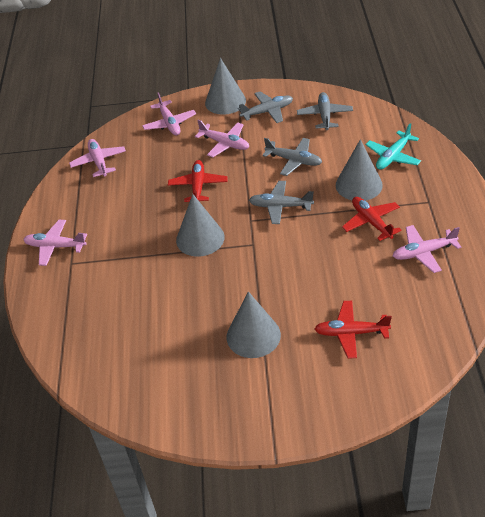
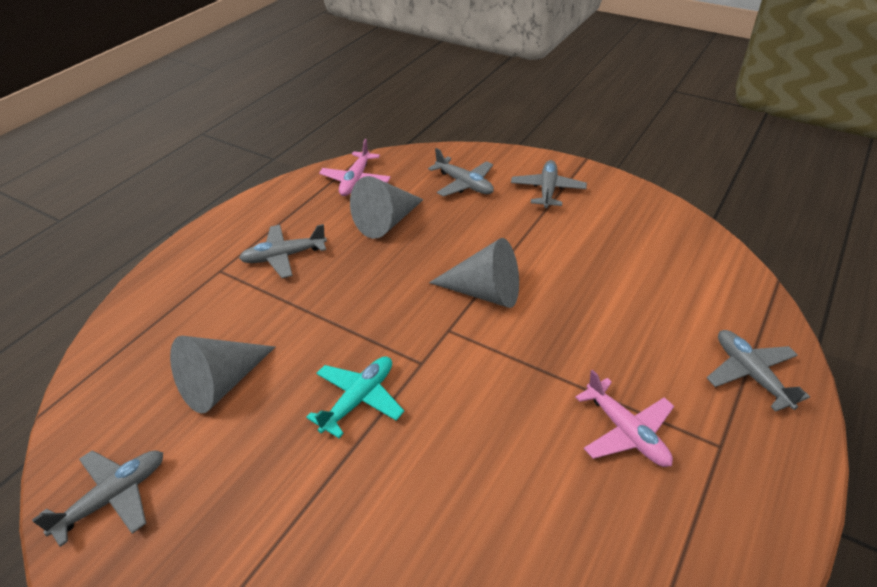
grey cone: 4 -> 3
grey plane: 4 -> 5
pink plane: 5 -> 2
red plane: 3 -> 0

